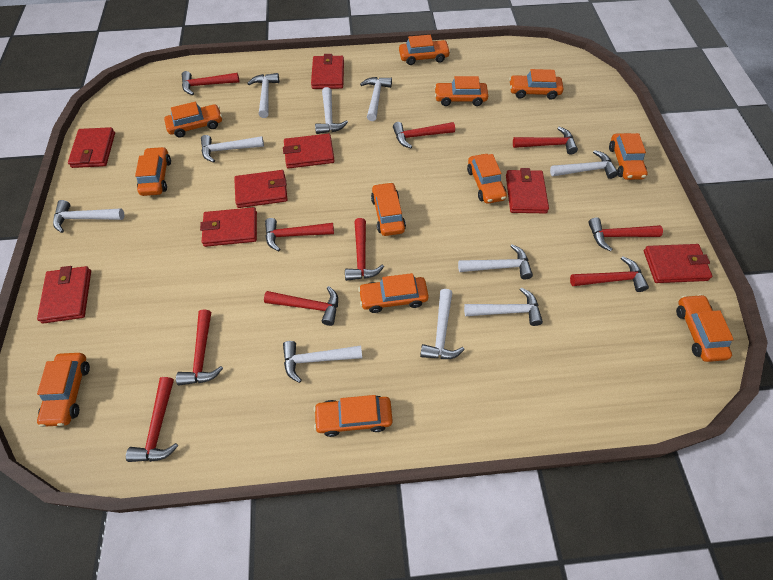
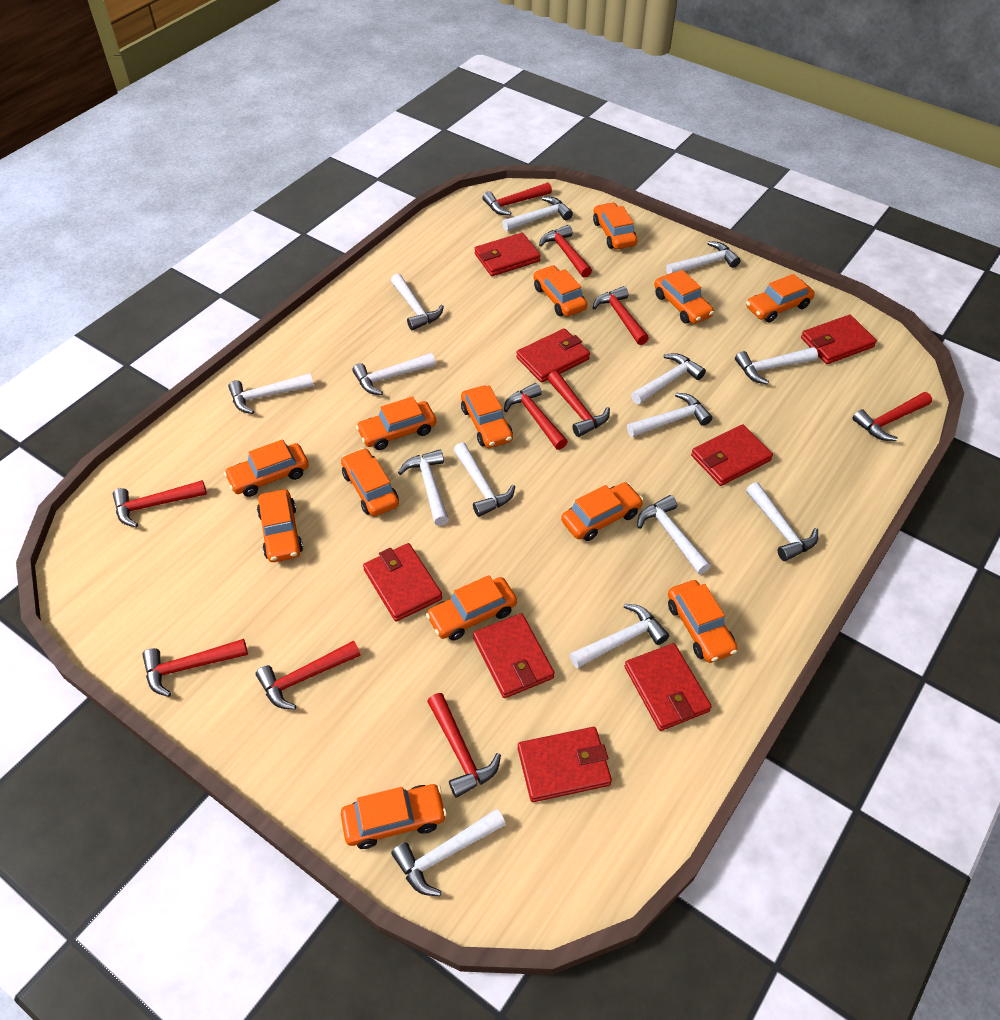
orange car: 12 -> 13
white hammer: 10 -> 14

